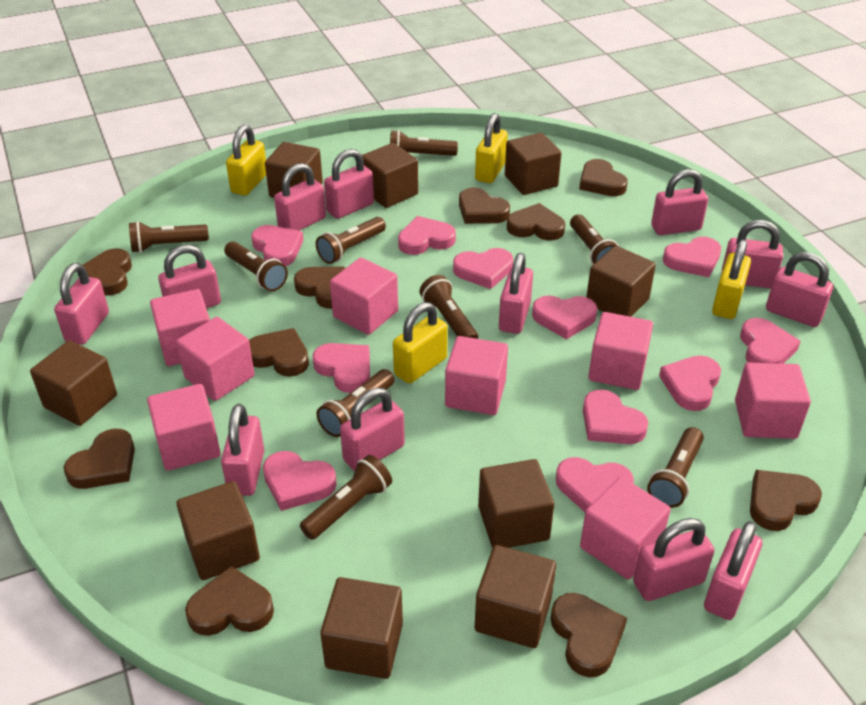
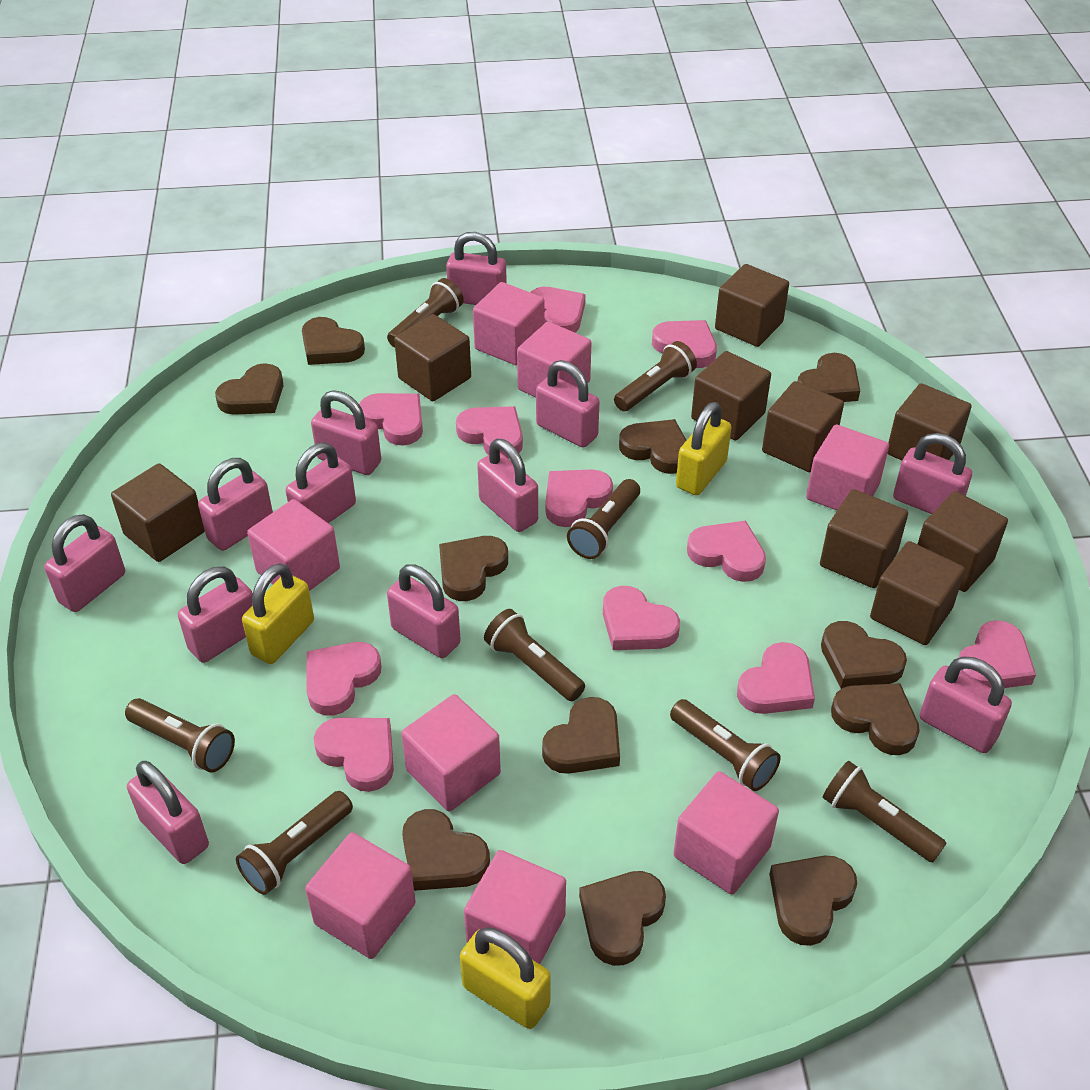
brown flashlight: 9 -> 8
brown heart: 10 -> 11
yellow padlock: 4 -> 3

